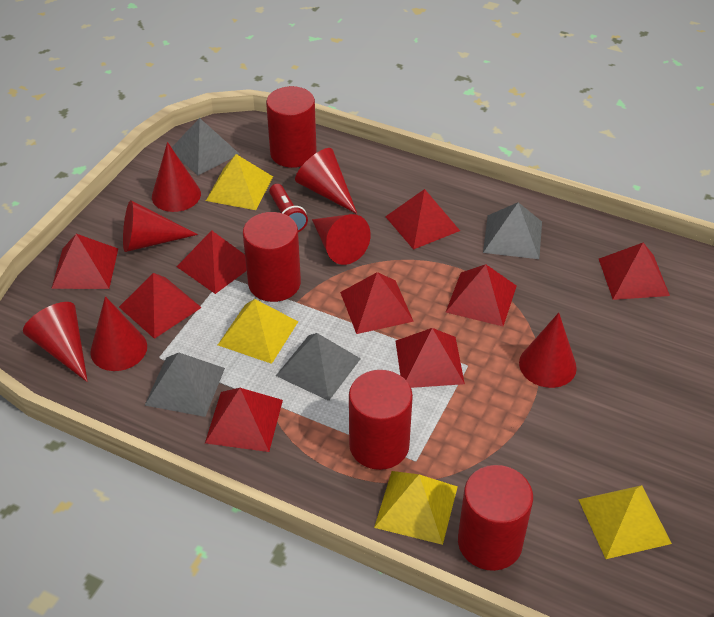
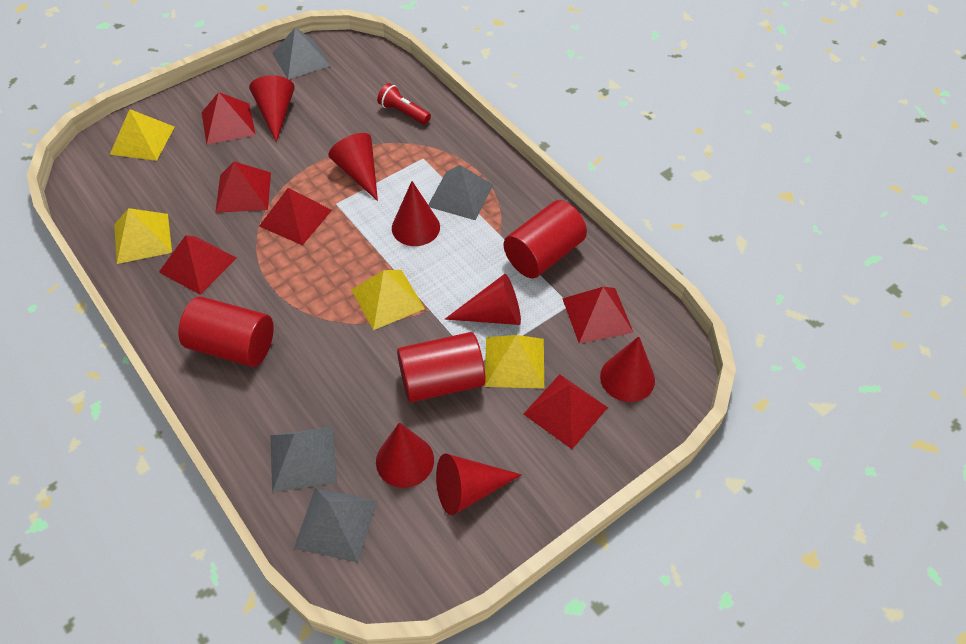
red cylinder: 4 -> 3
red pyramid: 9 -> 6

